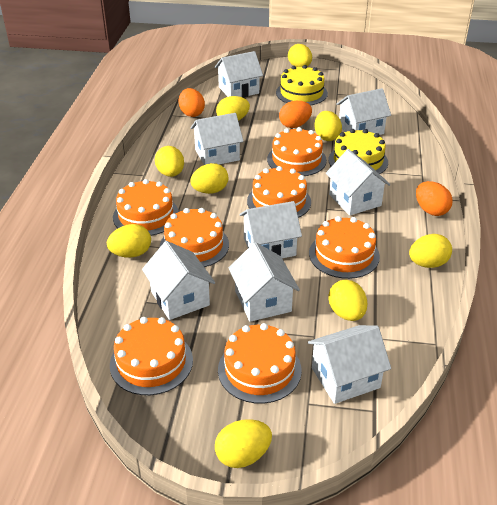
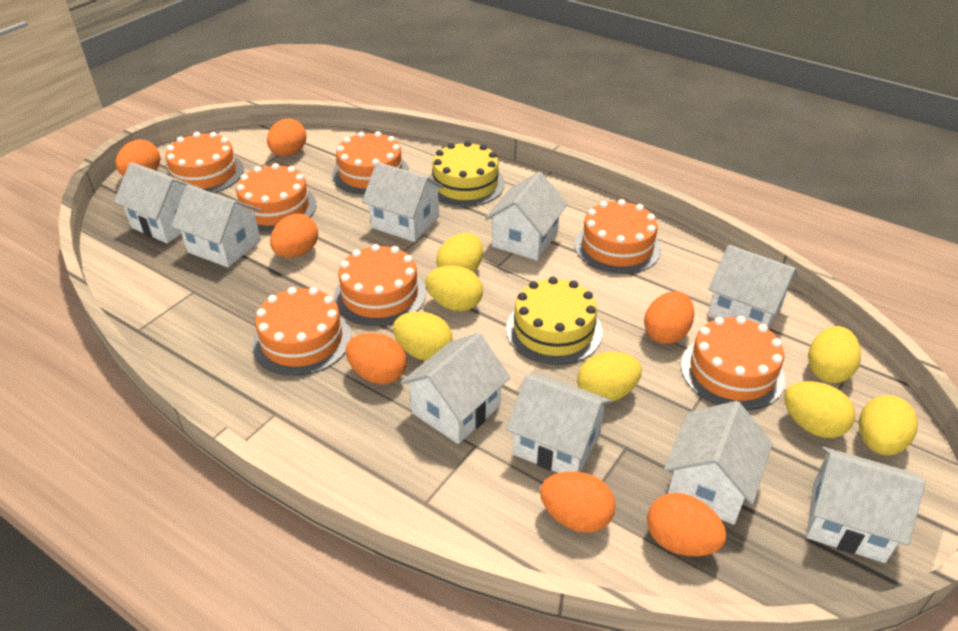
orange egg: 3 -> 7
white house: 8 -> 9
yellow egg: 9 -> 7

